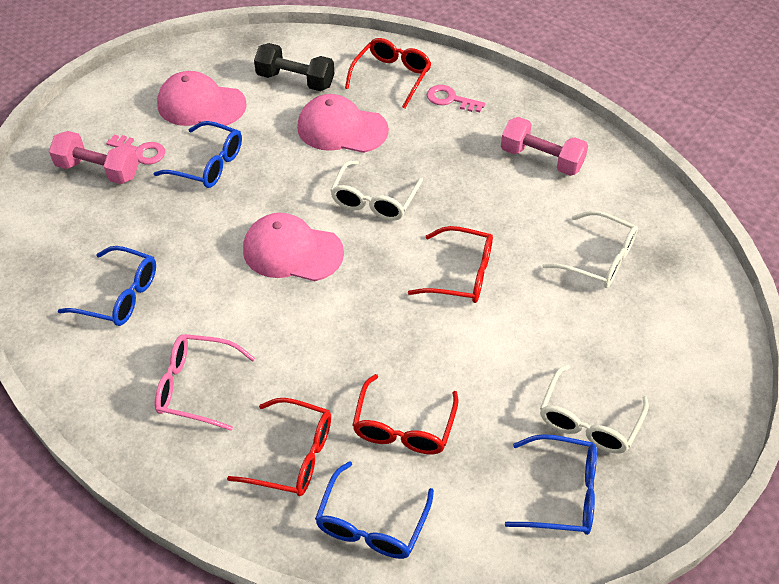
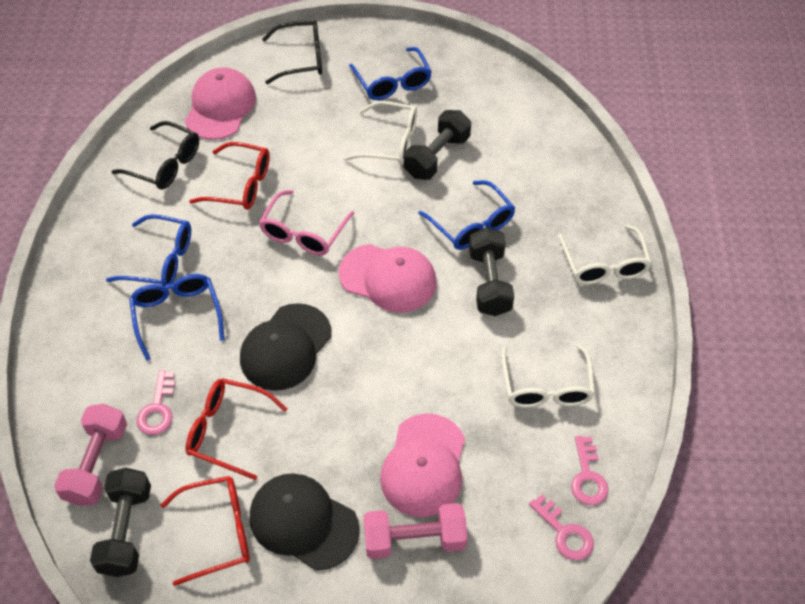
black cap: 0 -> 2
black dumbbell: 1 -> 3
black glasses: 0 -> 2
pink key: 2 -> 3
red glasses: 4 -> 3

